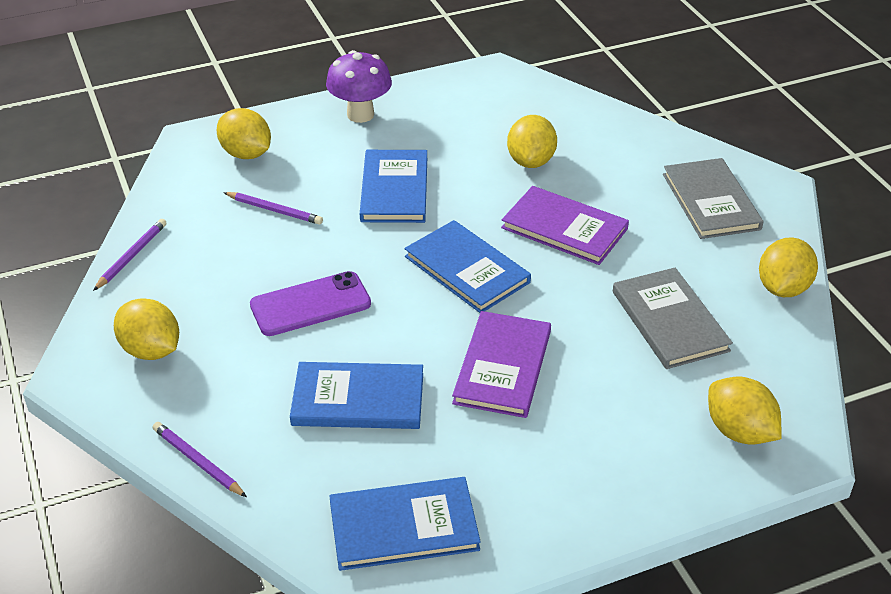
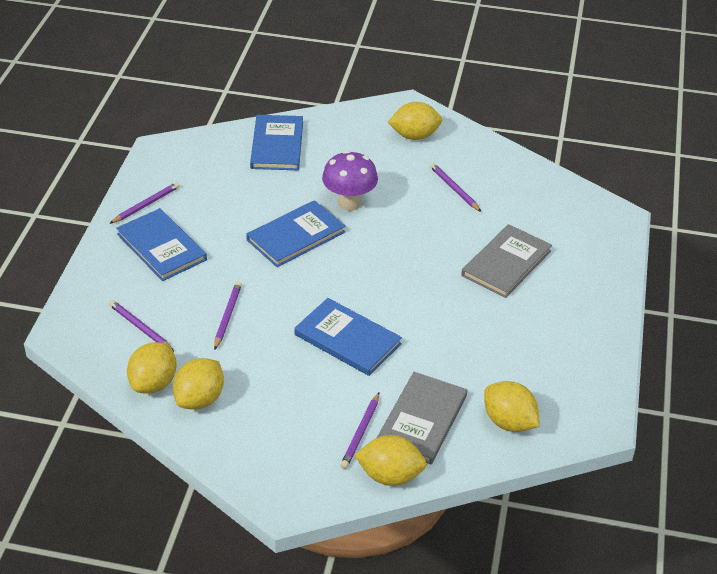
purple book: 2 -> 0
purple pencil: 3 -> 5
purple phone: 1 -> 0

